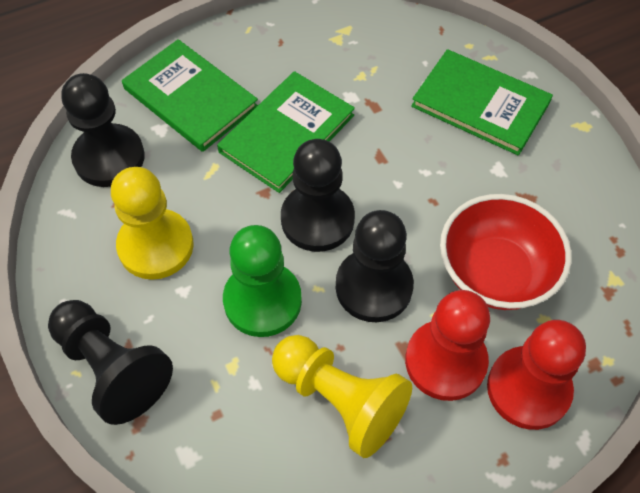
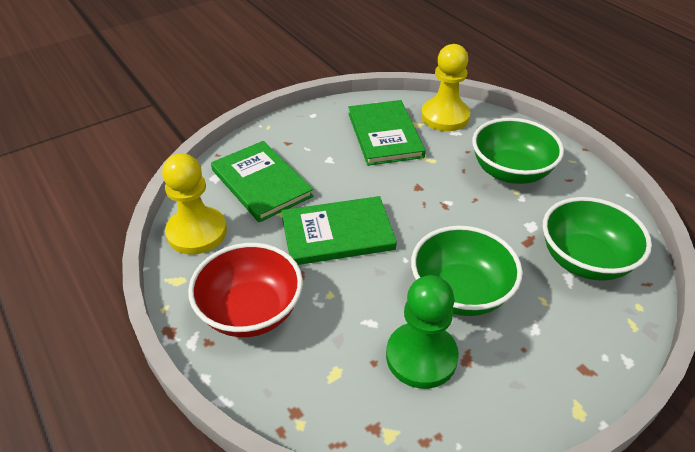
black pawn: 4 -> 0
green bowl: 0 -> 3
red pawn: 2 -> 0

